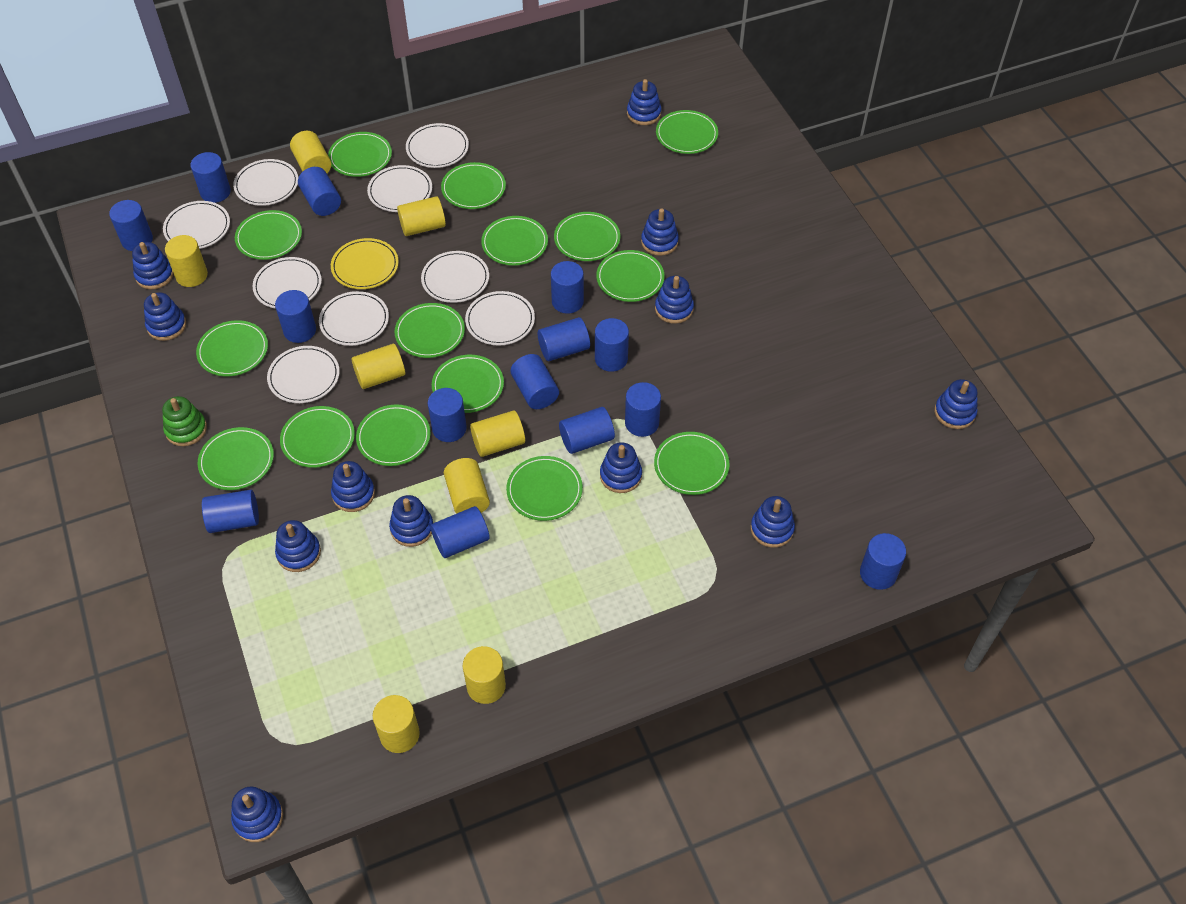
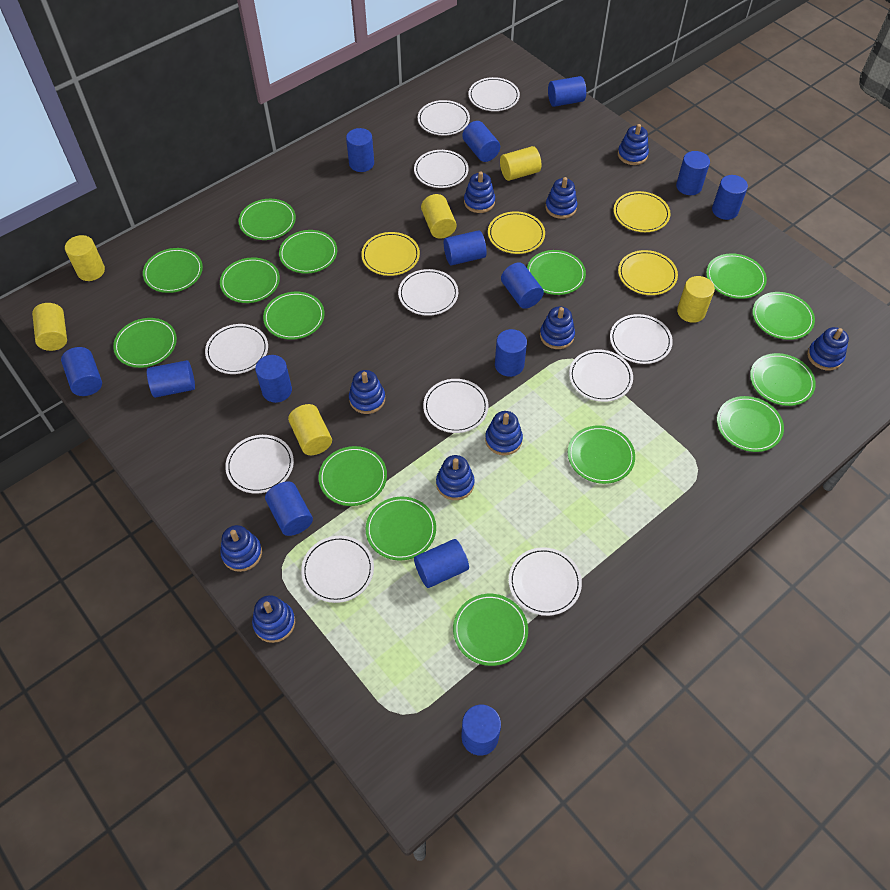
blue stacking toy: 12 -> 10
green stacking toy: 1 -> 0
white plate: 9 -> 11
yellow cylinder: 8 -> 6
yellow plate: 1 -> 4

